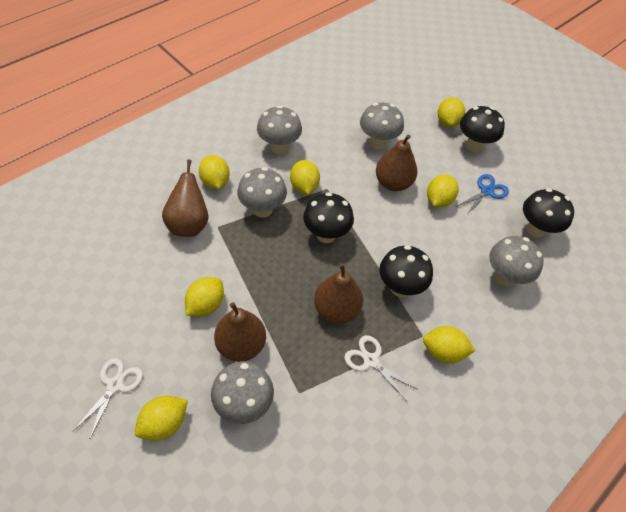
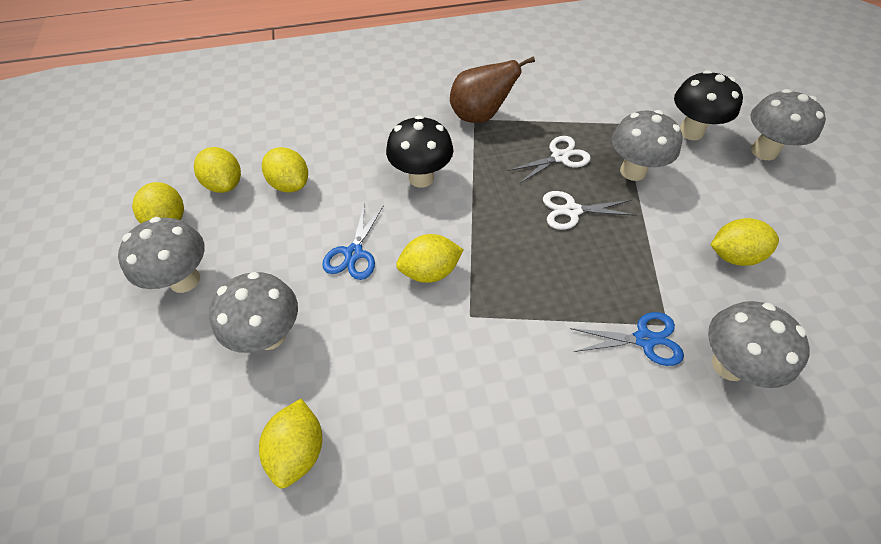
black mushroom: 4 -> 2
blue scissors: 1 -> 2
brown pear: 4 -> 1
yellow lemon: 7 -> 6

